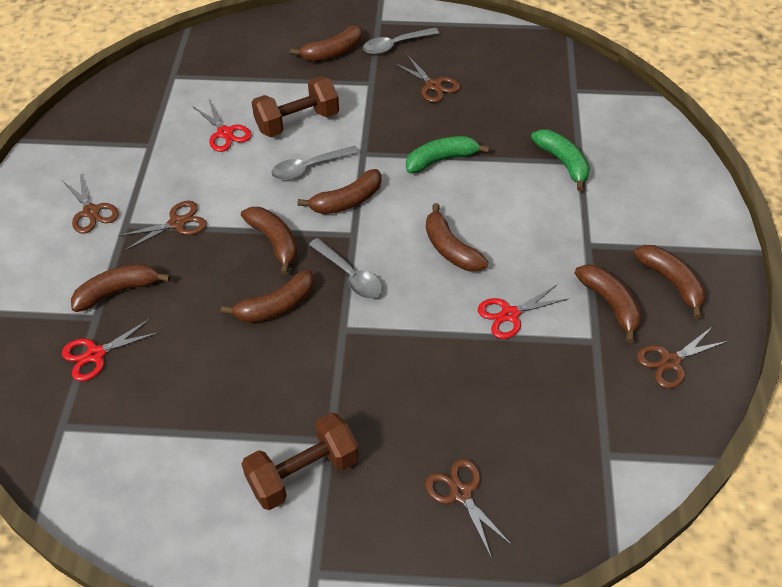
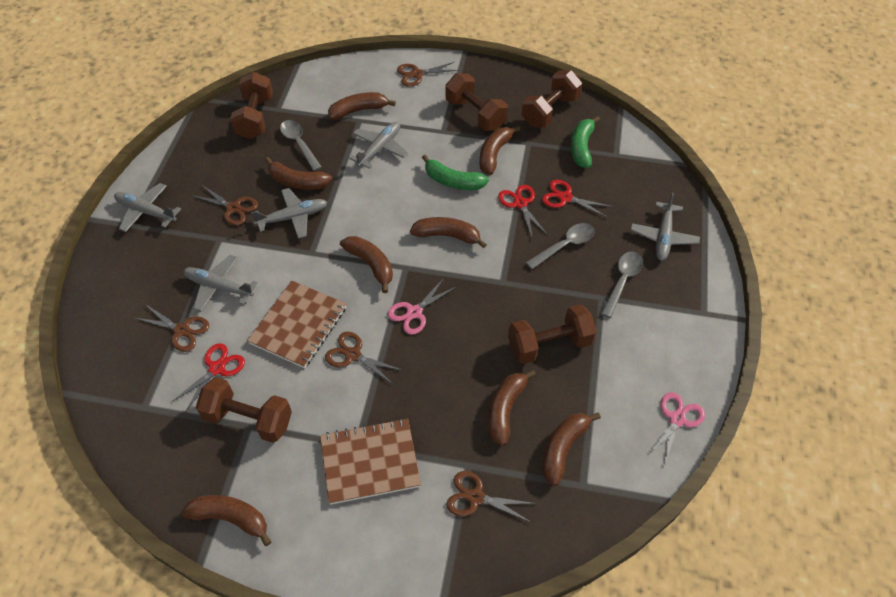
brown dumbbell: 2 -> 5
brown notebook: 0 -> 2
grey plane: 0 -> 5
pink scissors: 0 -> 2

